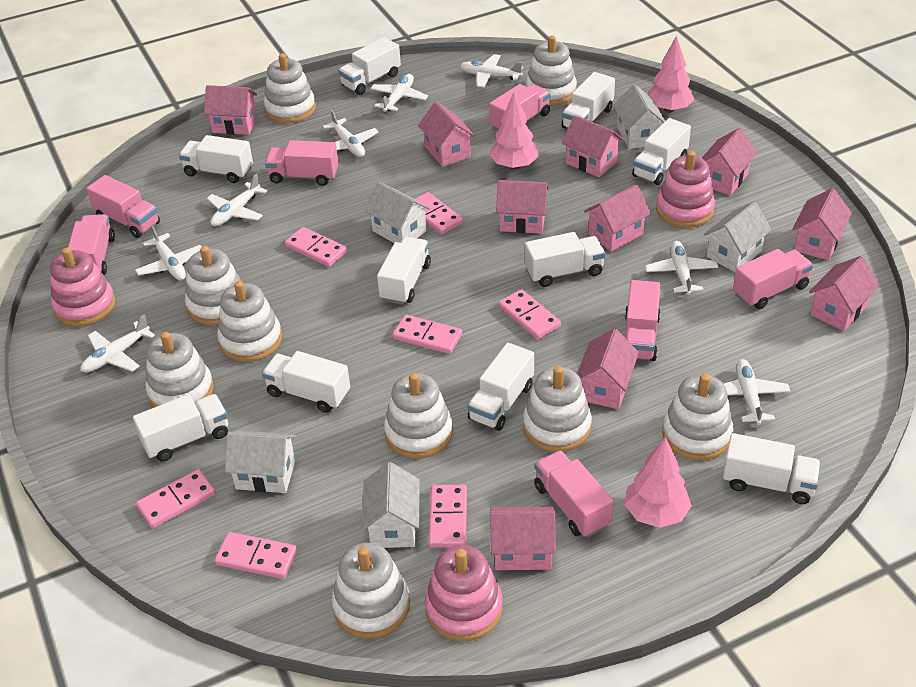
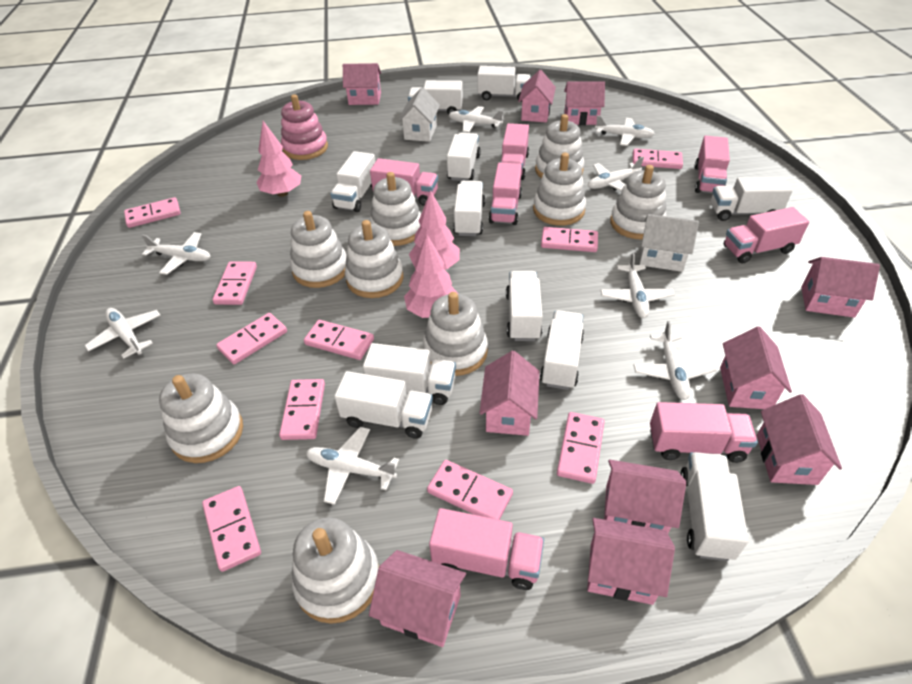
pink domino: 7 -> 10
pink stacking toy: 3 -> 1
white house: 5 -> 2
white truck: 10 -> 11

